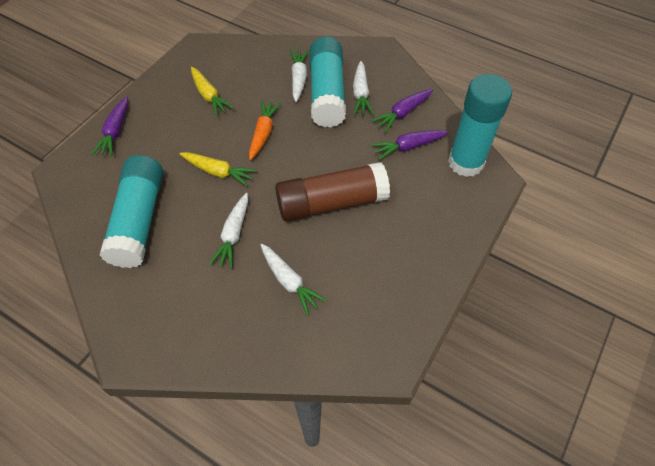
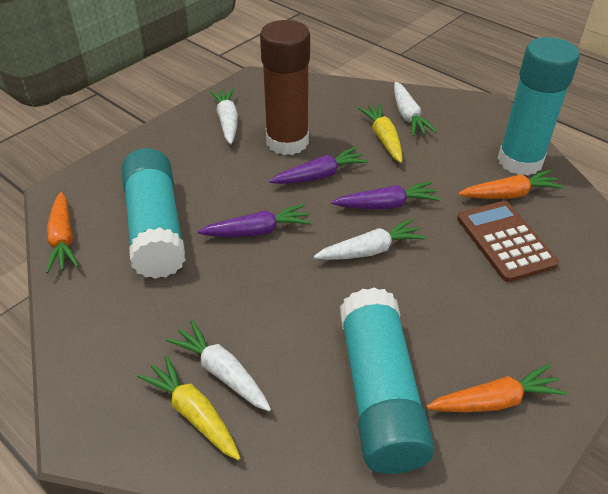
brown calculator: 0 -> 1
orange carrot: 1 -> 3

